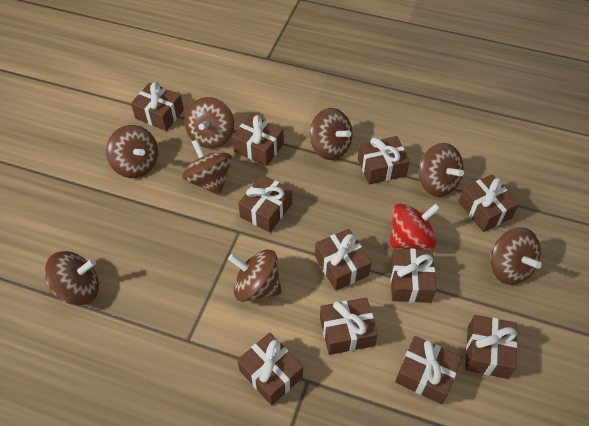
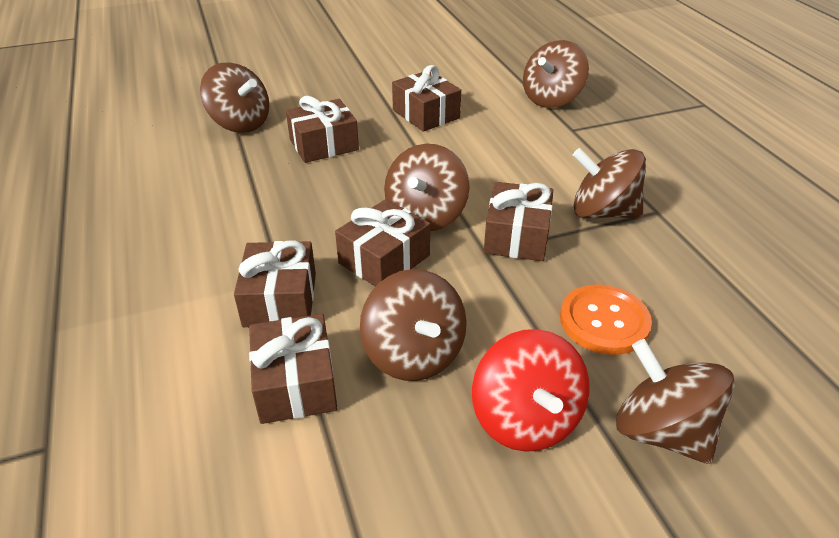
brown gift: 11 -> 6
brown spinning top: 8 -> 6
orange button: 0 -> 1

